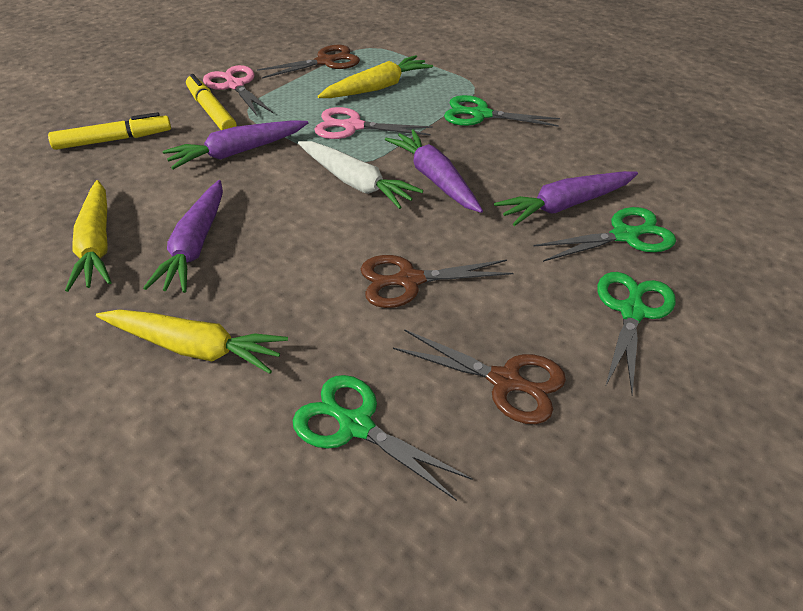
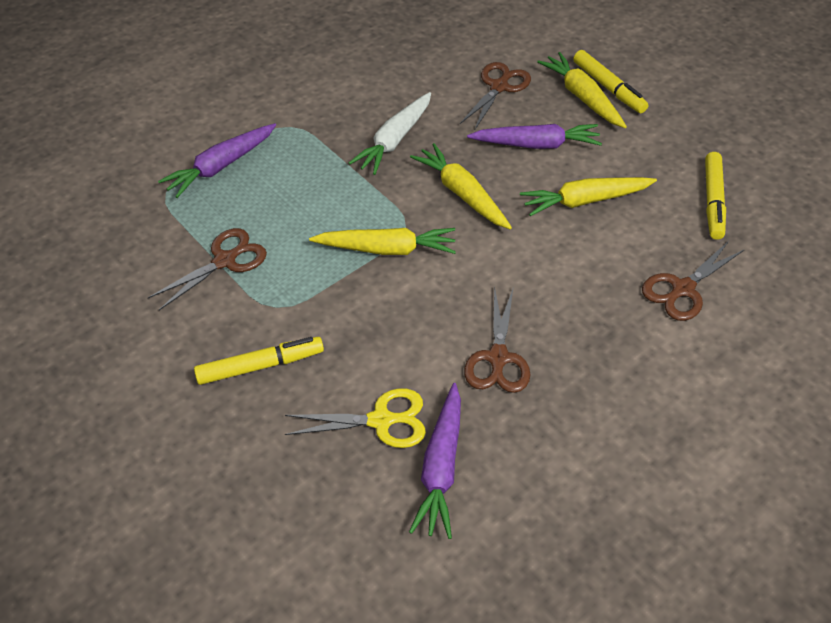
brown scissors: 3 -> 4
green scissors: 4 -> 0
pink scissors: 2 -> 0
purple carrot: 4 -> 3
yellow carrot: 3 -> 4
yellow marker: 2 -> 3
yellow scissors: 0 -> 1

